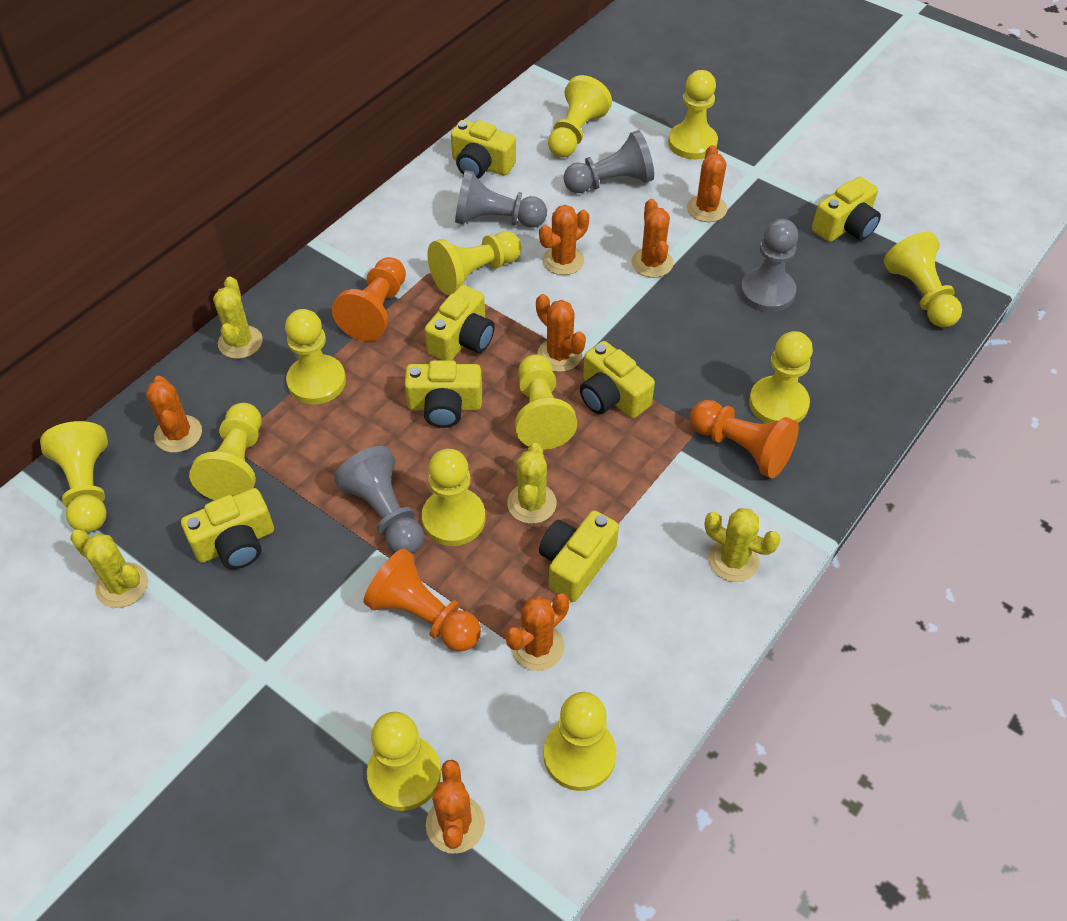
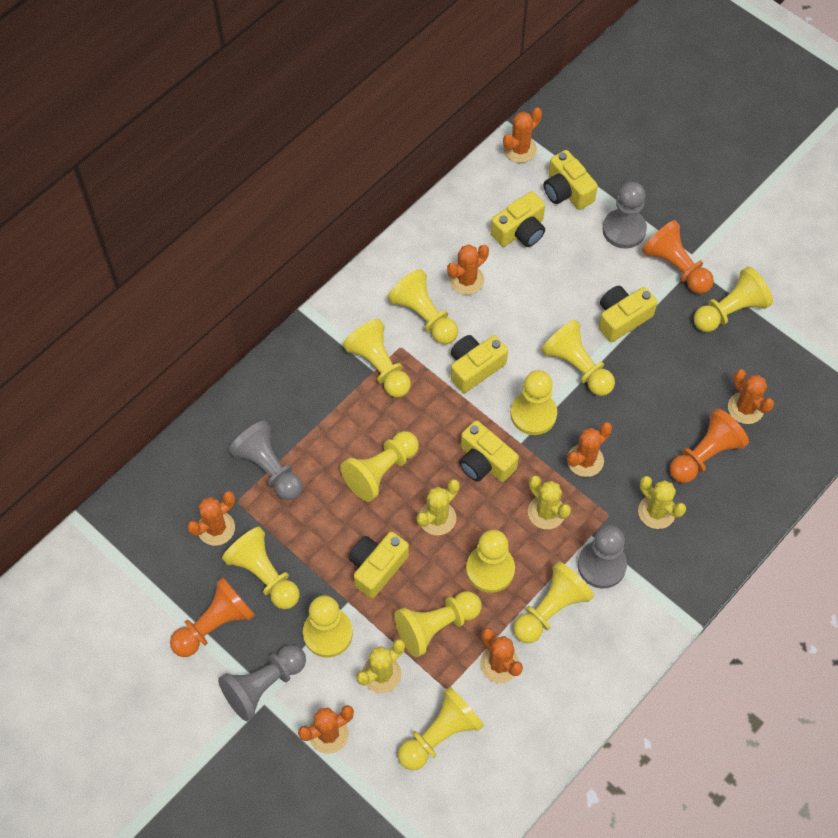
yellow camera: 7 -> 6

